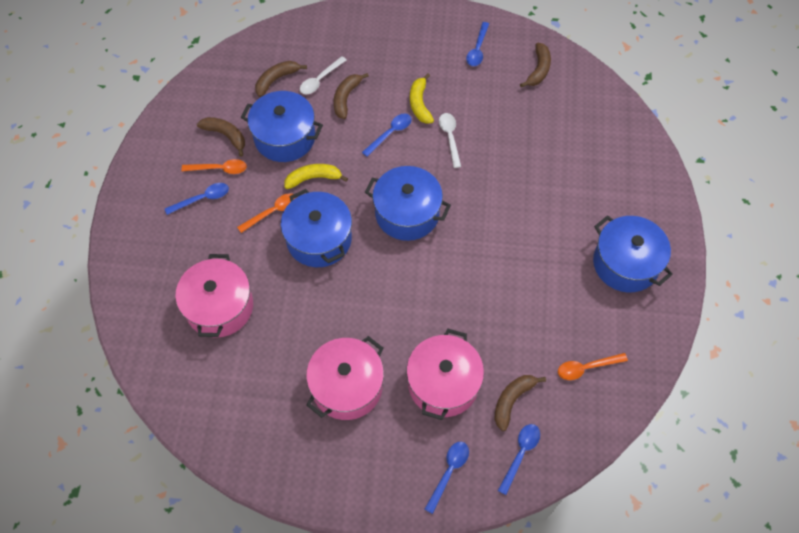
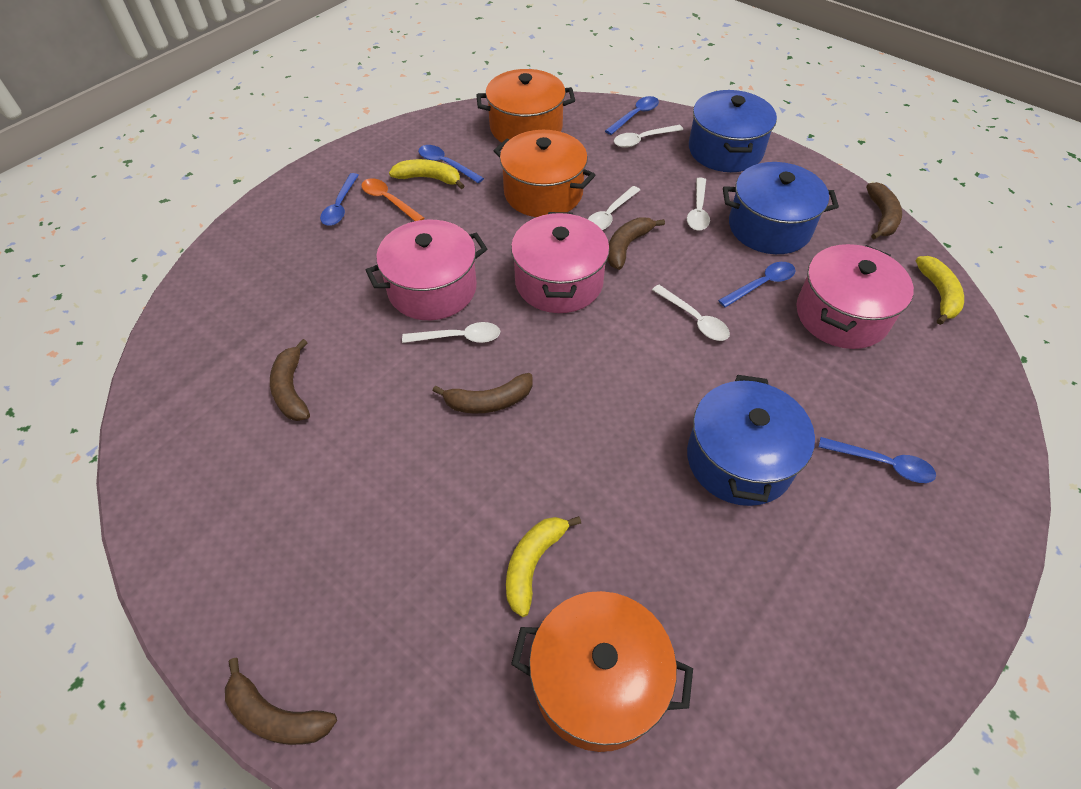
blue pot: 4 -> 3
orange pot: 0 -> 3
orange spoon: 3 -> 1
white spoon: 2 -> 5
yellow banana: 2 -> 3

